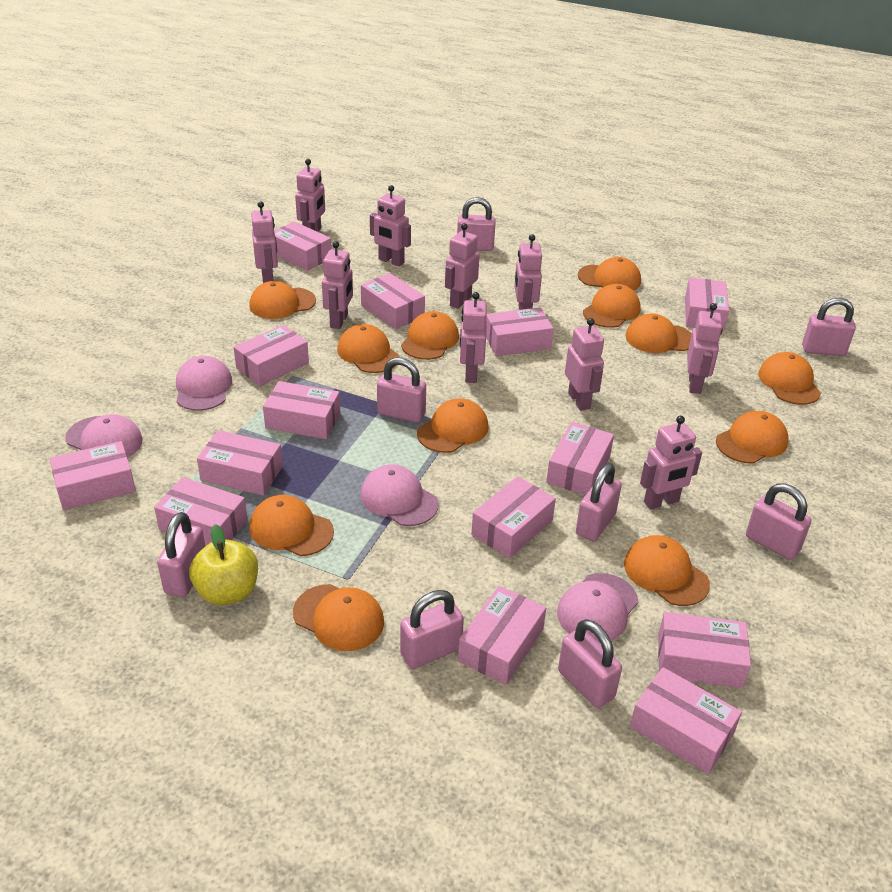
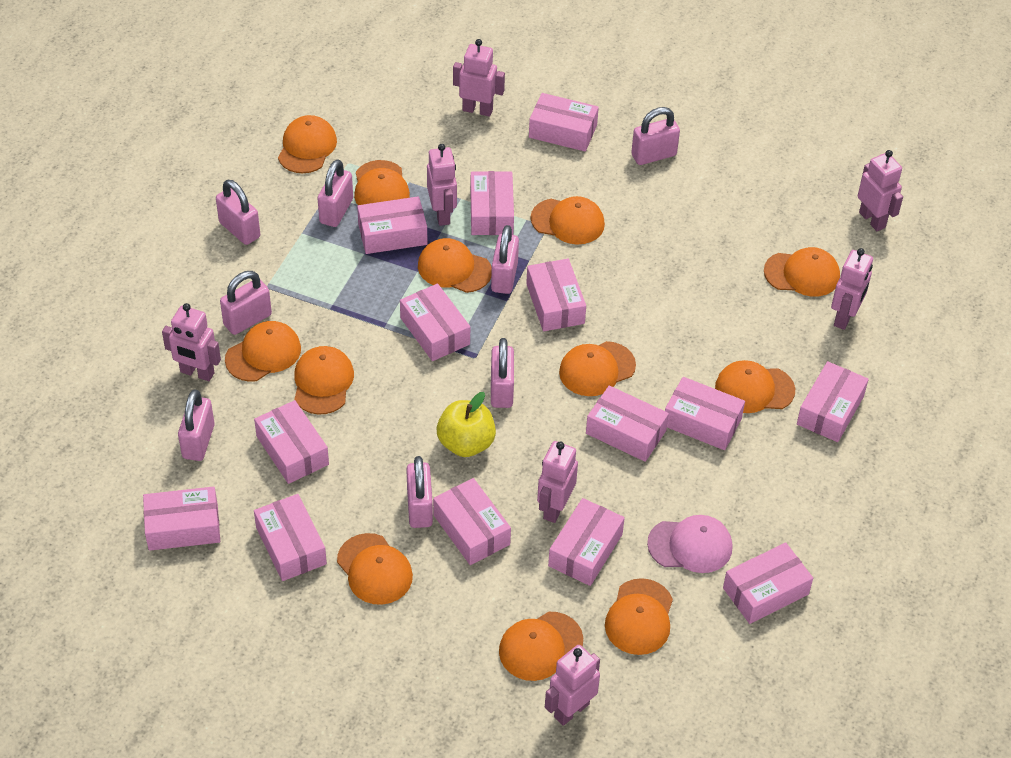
pink cap: 4 -> 1
pink robot: 10 -> 7

